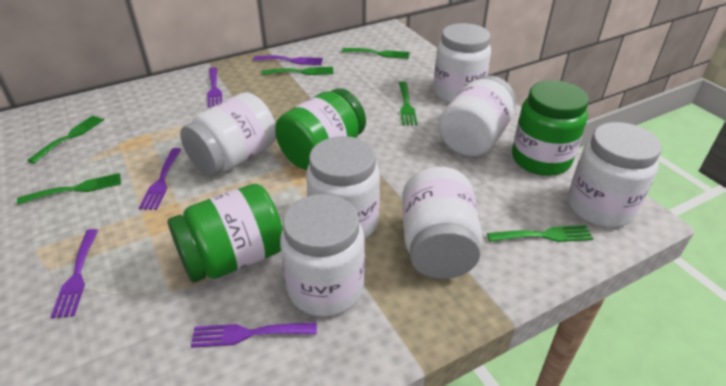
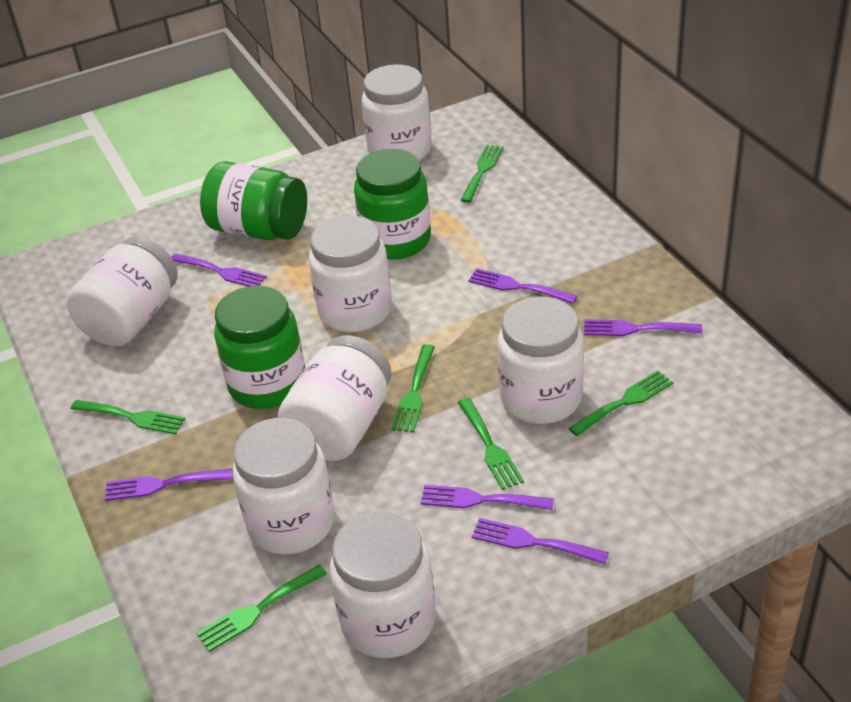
purple fork: 5 -> 6

